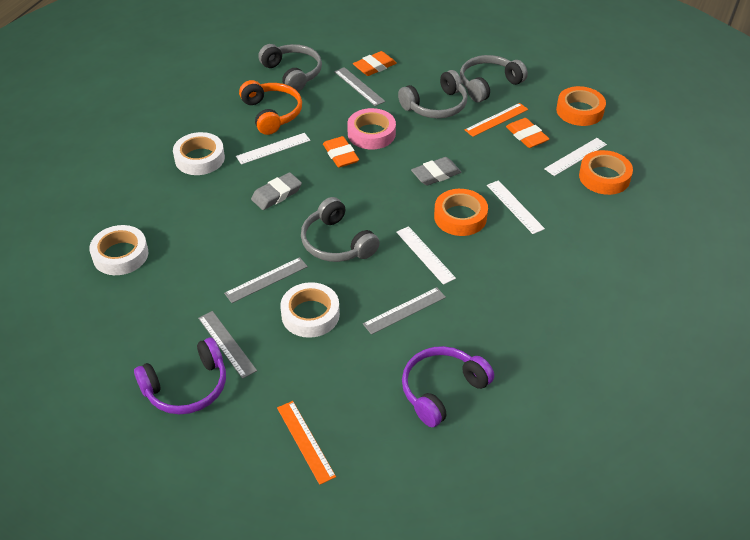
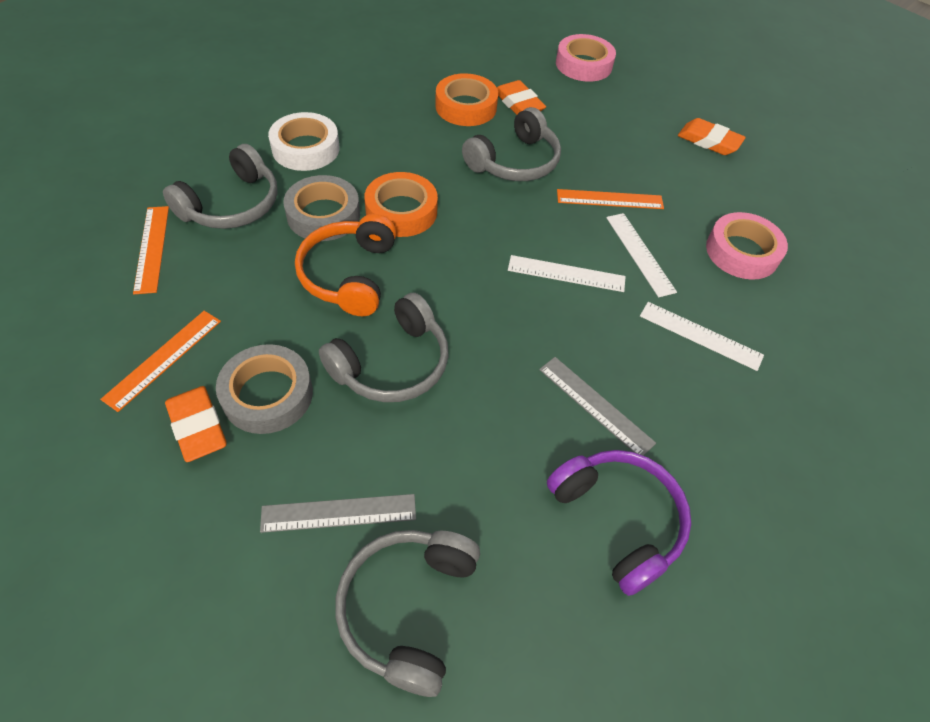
grey eraser: 2 -> 0
grey ruler: 4 -> 2
grey tape: 0 -> 2
orange ruler: 2 -> 3
orange tape: 3 -> 2
pink tape: 1 -> 2
purple headphones: 2 -> 1
white ruler: 4 -> 3
white tape: 3 -> 1

